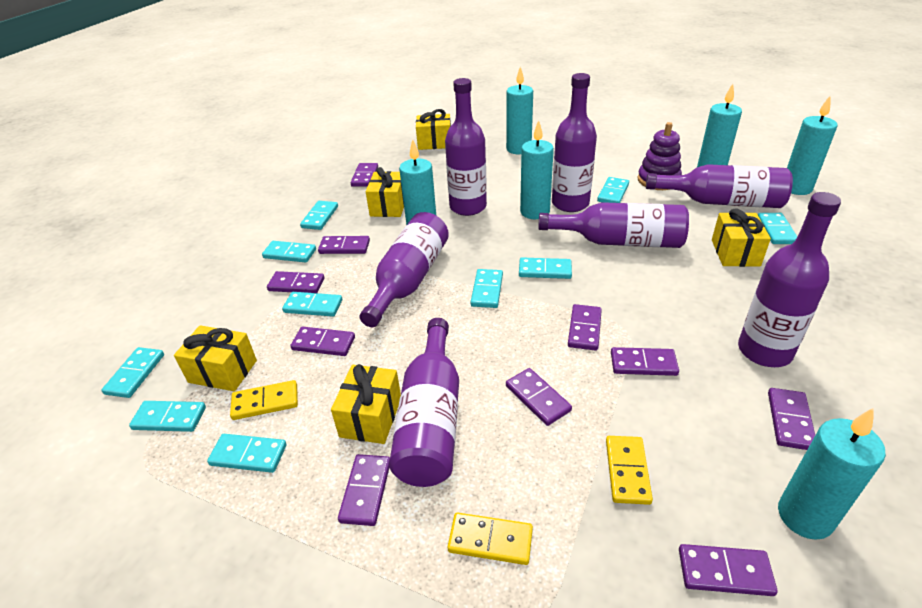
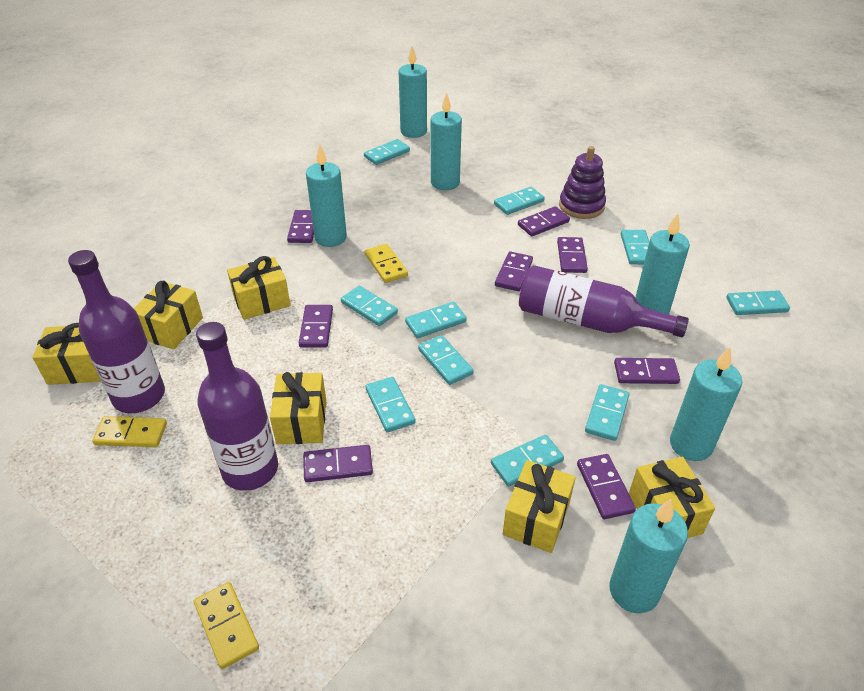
purple bottle: 7 -> 3
purple domino: 10 -> 8
yellow gift: 5 -> 6

